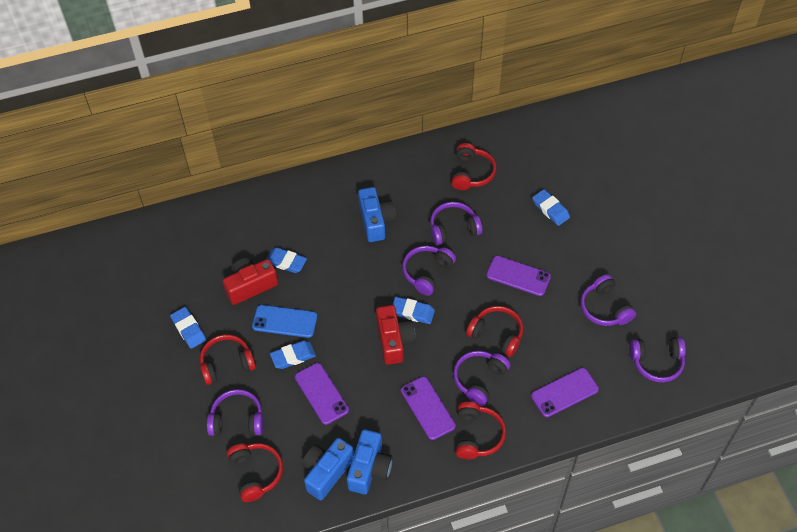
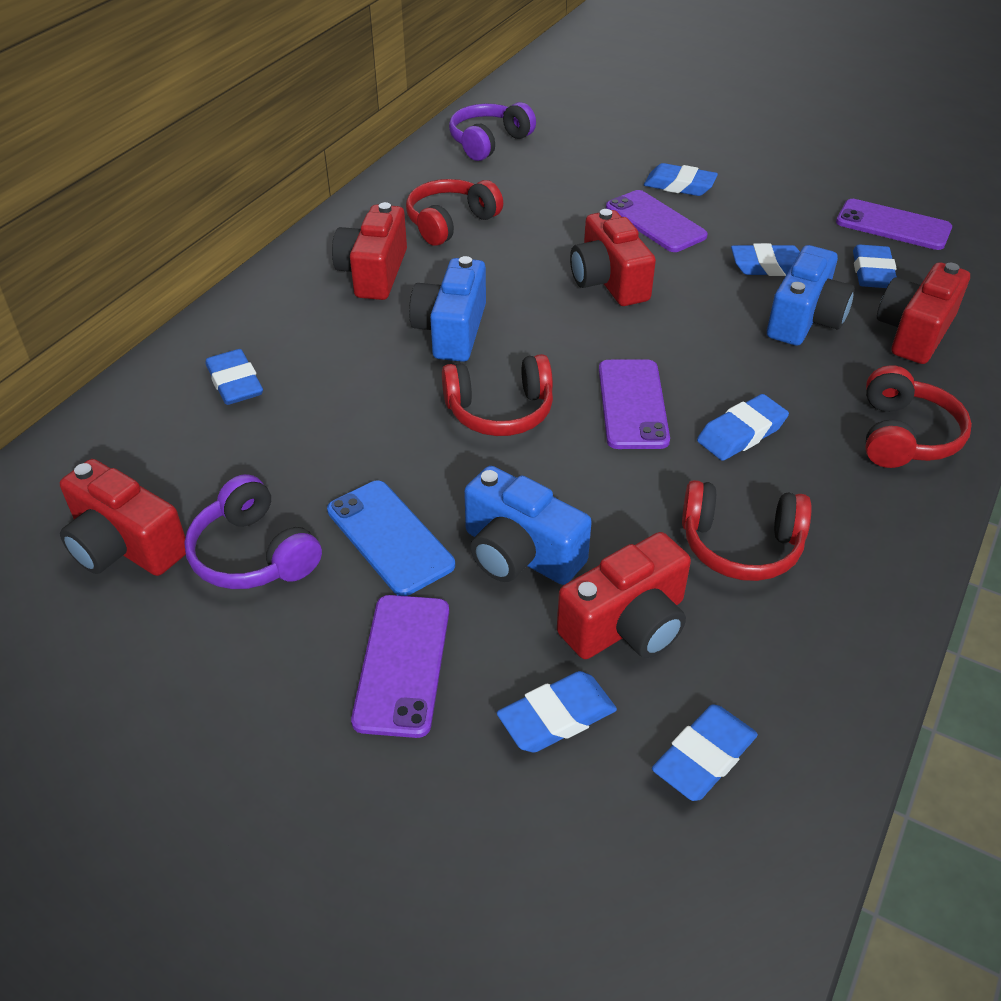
blue eraser: 5 -> 7
purple headphones: 6 -> 2
red camera: 2 -> 5
red headphones: 5 -> 4

